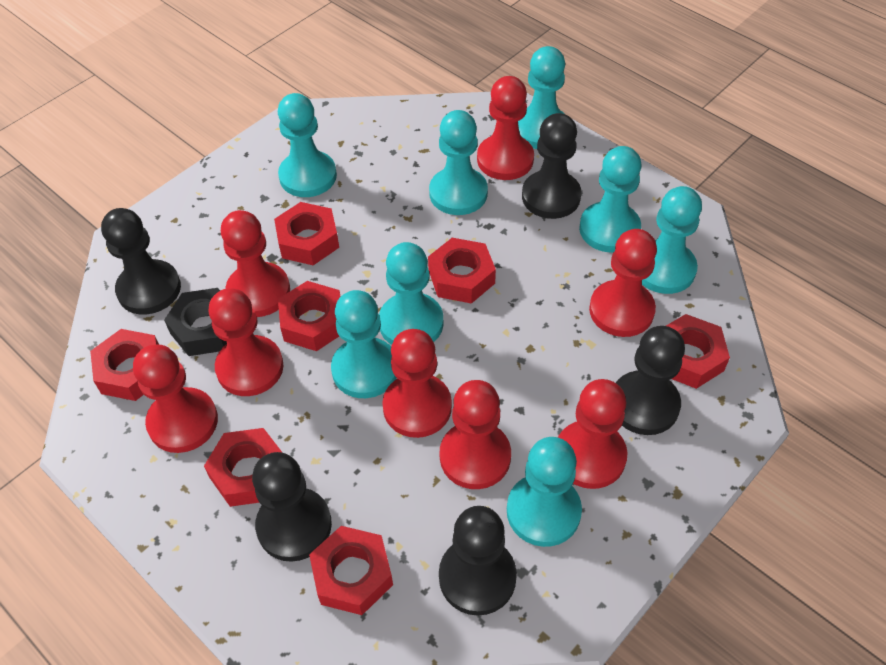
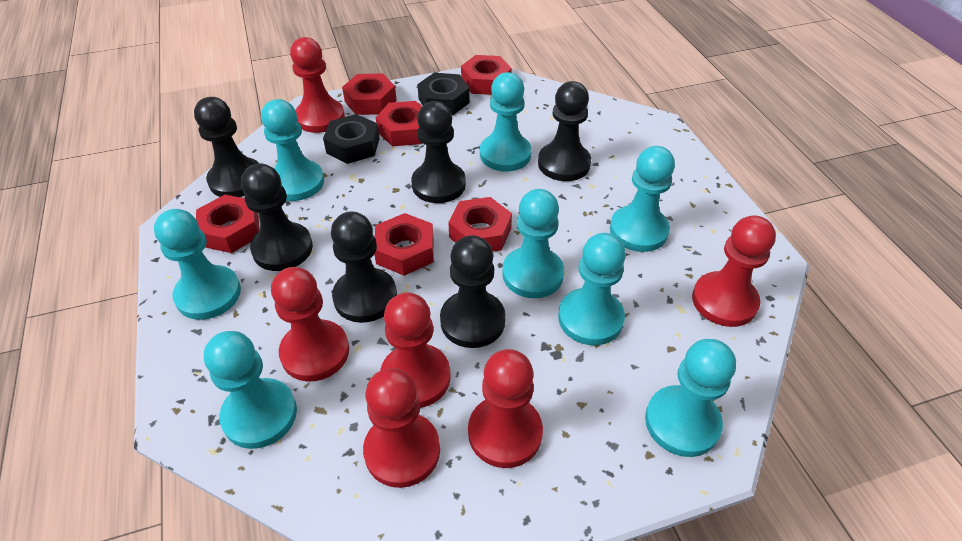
black nut: 1 -> 2
black pawn: 5 -> 6
red nut: 7 -> 6
red pawn: 8 -> 6

